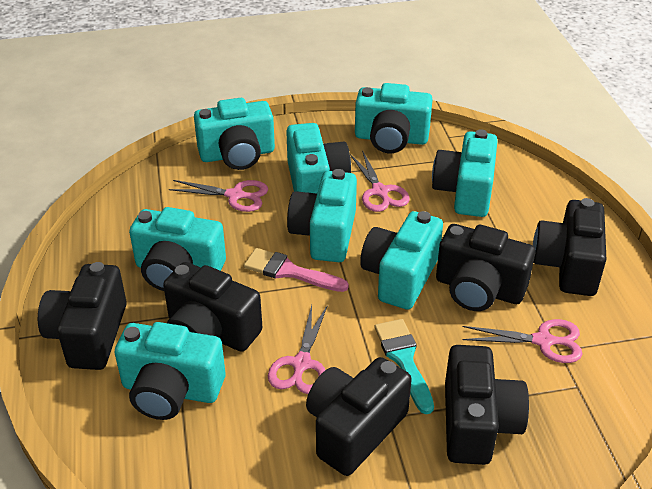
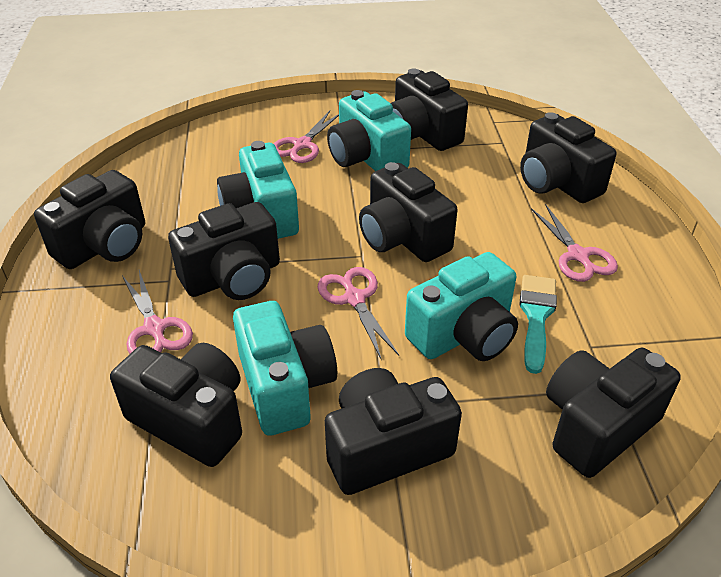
black camera: 6 -> 8
pink brush: 1 -> 0
turquoise camera: 8 -> 4

